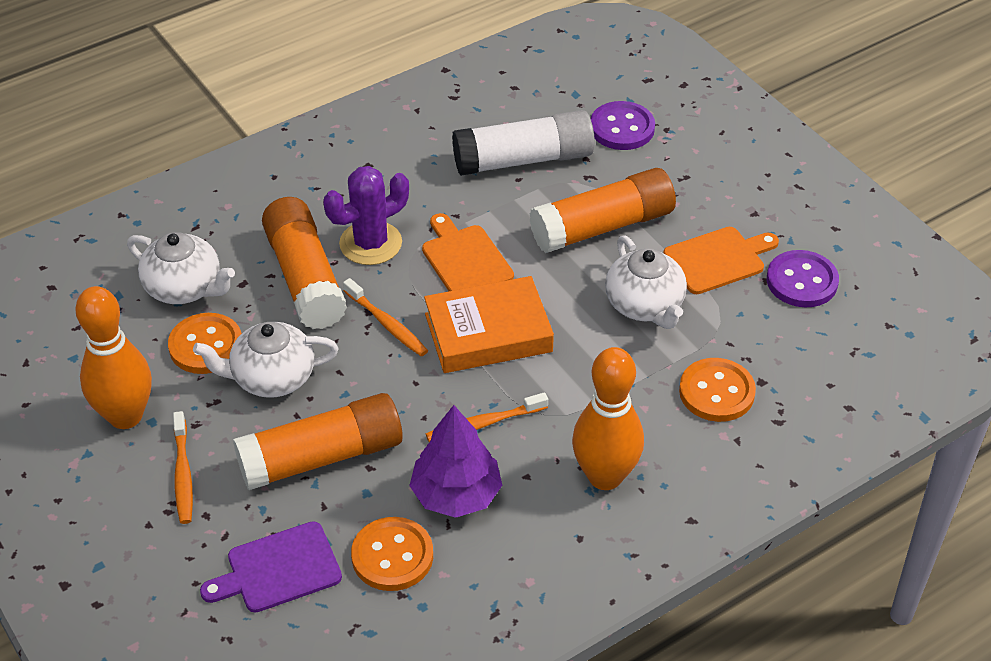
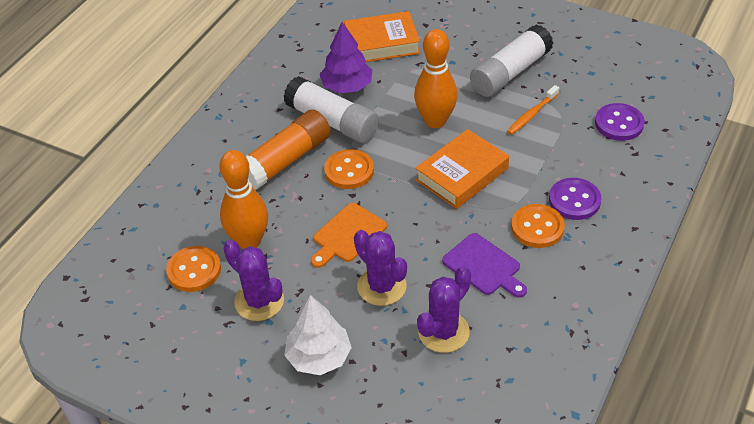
orange book: 1 -> 2
orange cutting board: 2 -> 1
orange glue stick: 3 -> 1
orange toothbrush: 3 -> 1
purple cactus: 1 -> 3
white glue stick: 1 -> 2
white teapot: 3 -> 0
white tree: 0 -> 1

